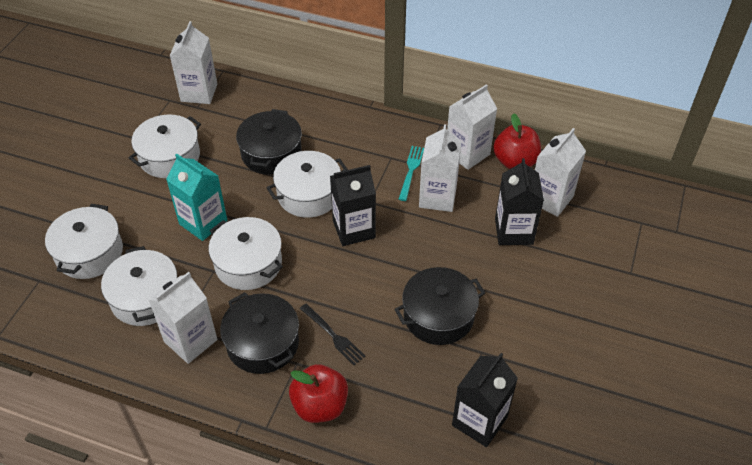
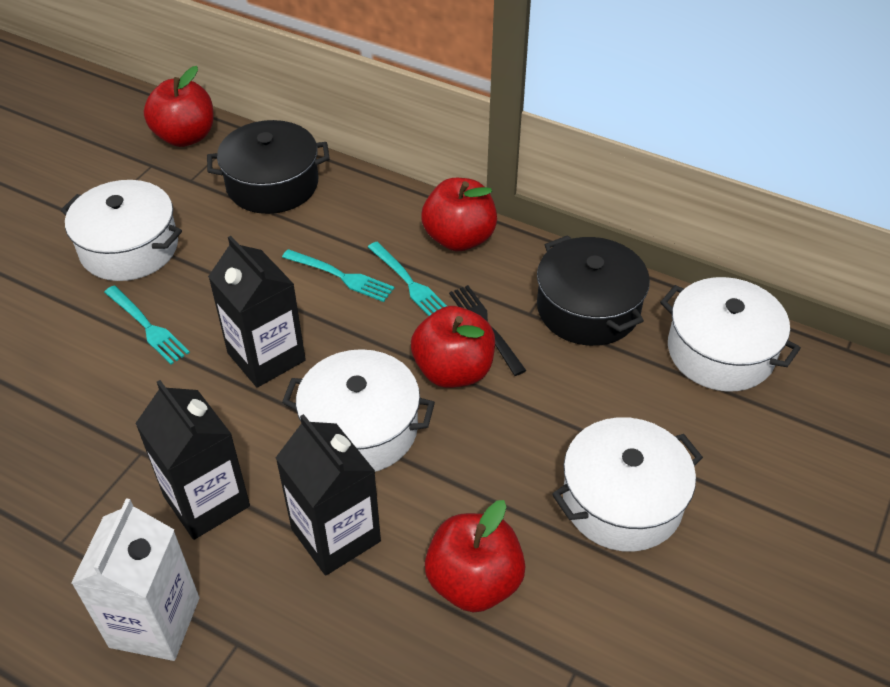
black pot: 3 -> 2
red apple: 2 -> 4
turquoise carton: 1 -> 0
turquoise fork: 1 -> 3
white carton: 5 -> 1
white pot: 5 -> 4

